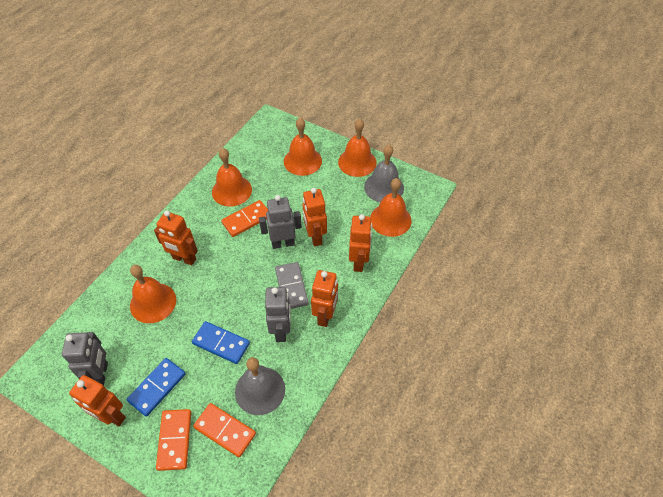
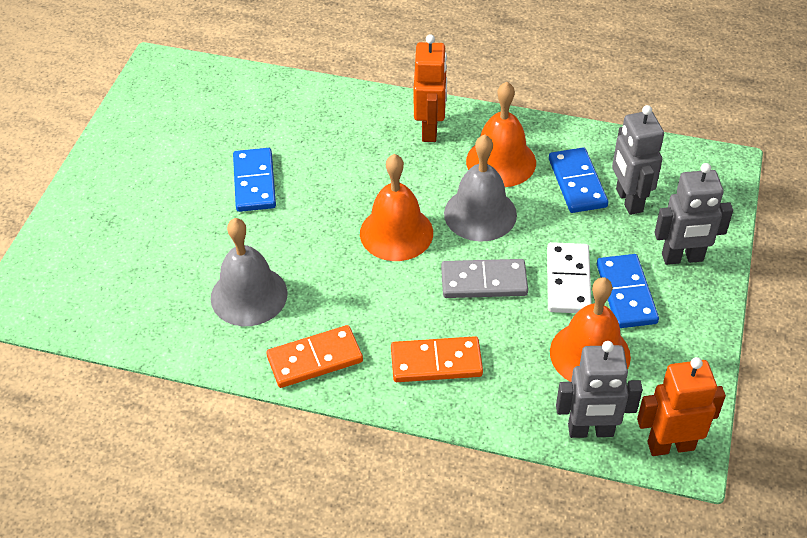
blue domino: 2 -> 3
orange bell: 5 -> 3
orange domino: 3 -> 2
orange robot: 5 -> 2
white domino: 0 -> 1

